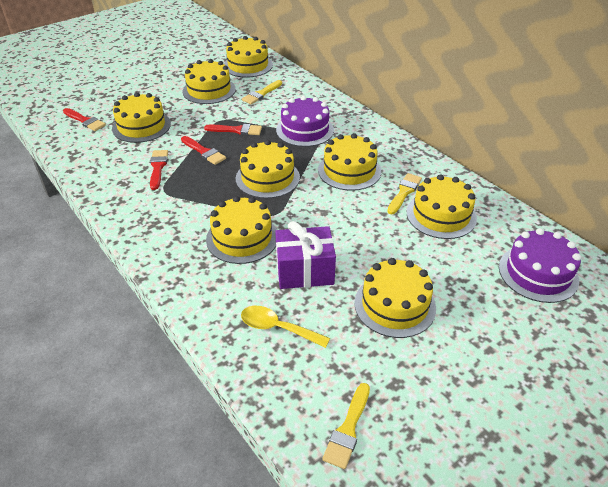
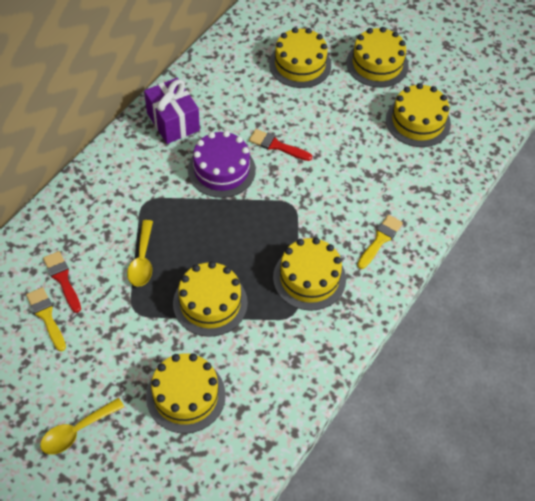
purple cake: 2 -> 1
red brush: 4 -> 2
yellow brush: 3 -> 2
yellow cake: 8 -> 6
yellow spoon: 1 -> 2

